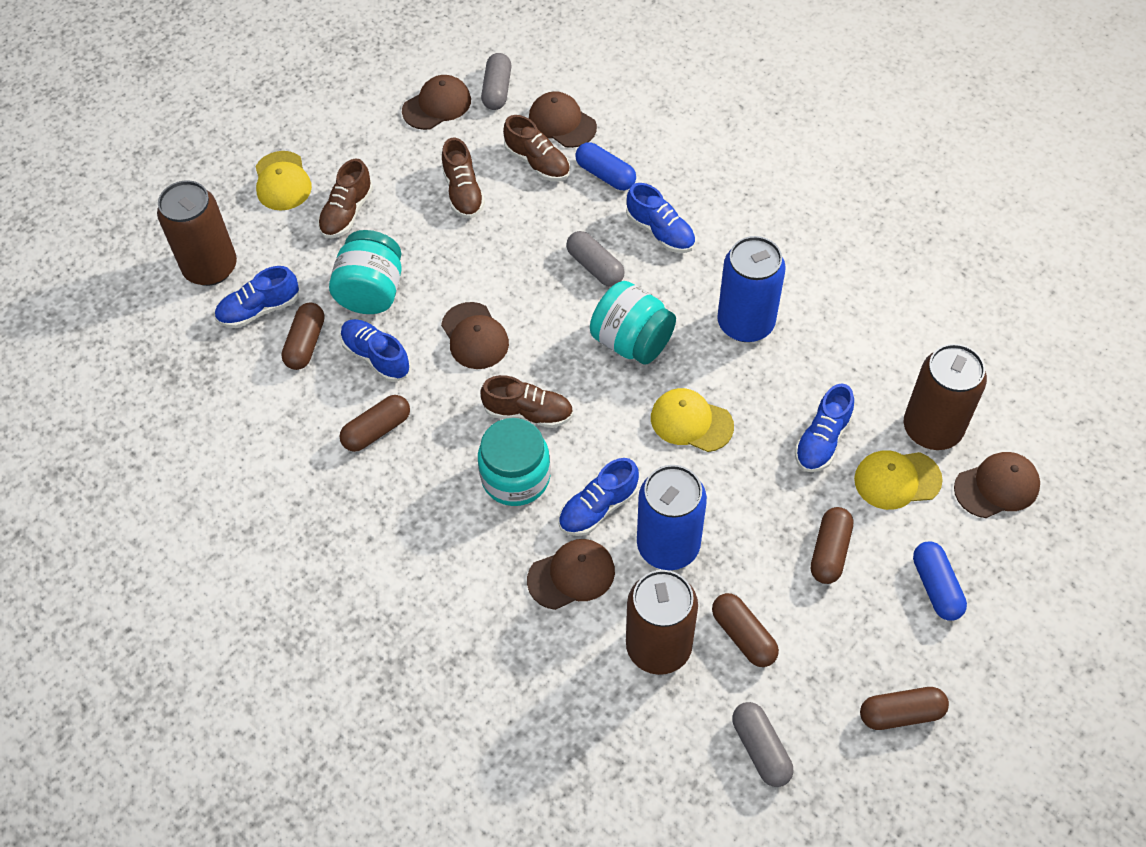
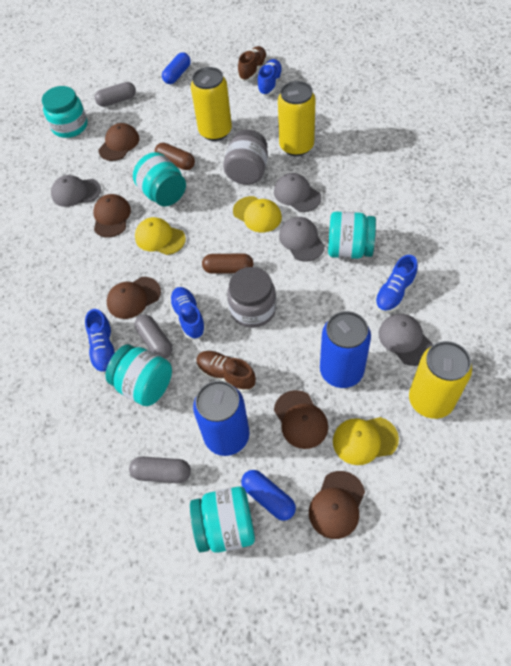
blue shoe: 5 -> 4
brown can: 3 -> 0
brown capsule: 5 -> 2
brown shoe: 4 -> 2
grey cap: 0 -> 4
grey jar: 0 -> 2
turquoise jar: 3 -> 5
yellow can: 0 -> 3

